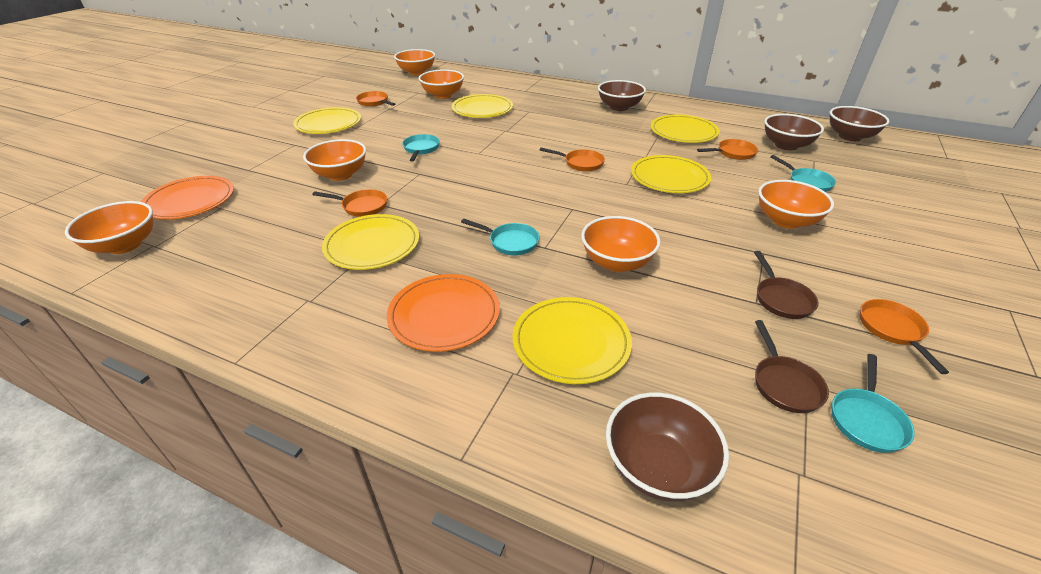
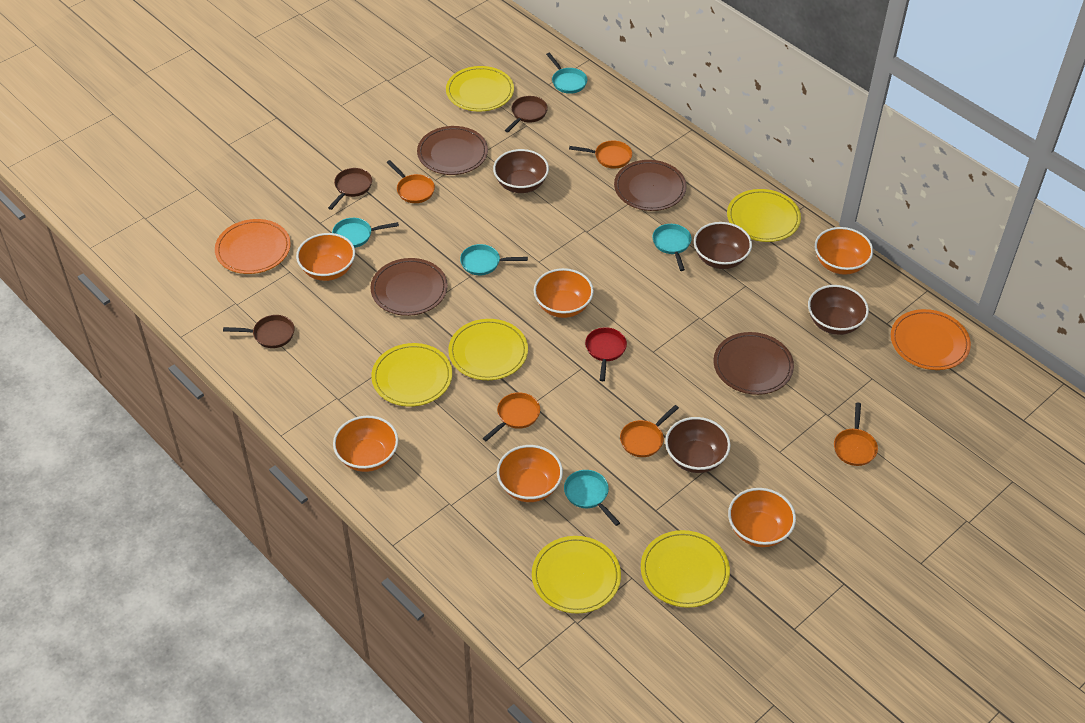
brown pan: 2 -> 3
brown plate: 0 -> 4
red pan: 0 -> 1
turquoise pan: 4 -> 5

